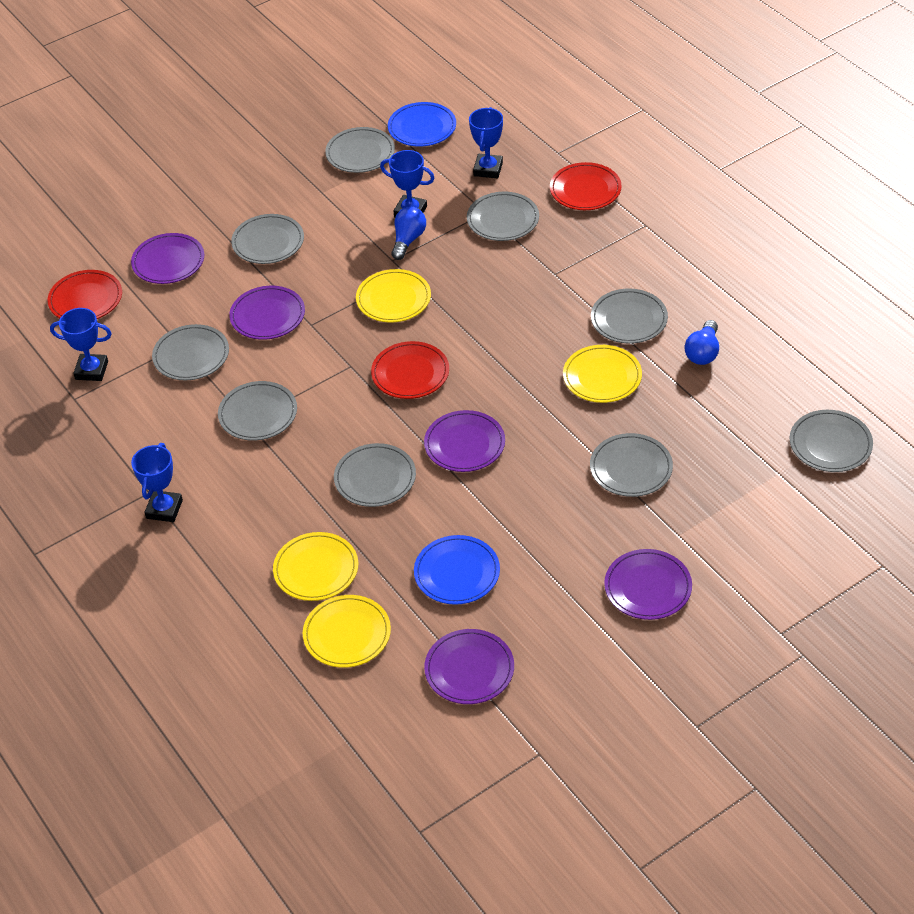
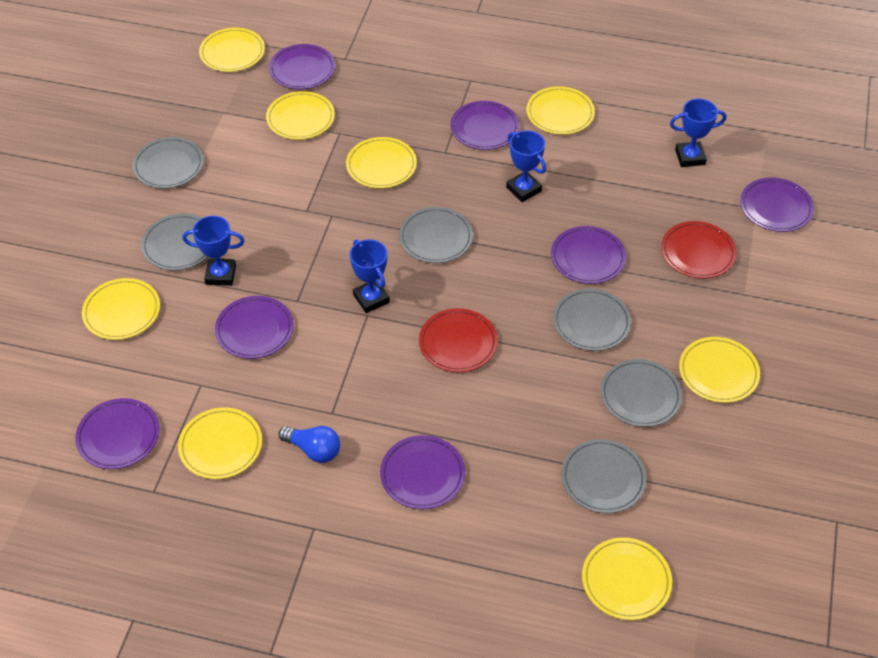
blue light bulb: 2 -> 1
blue plate: 2 -> 0
grey plate: 9 -> 6
purple plate: 5 -> 7
red plate: 3 -> 2
yellow plate: 4 -> 8

